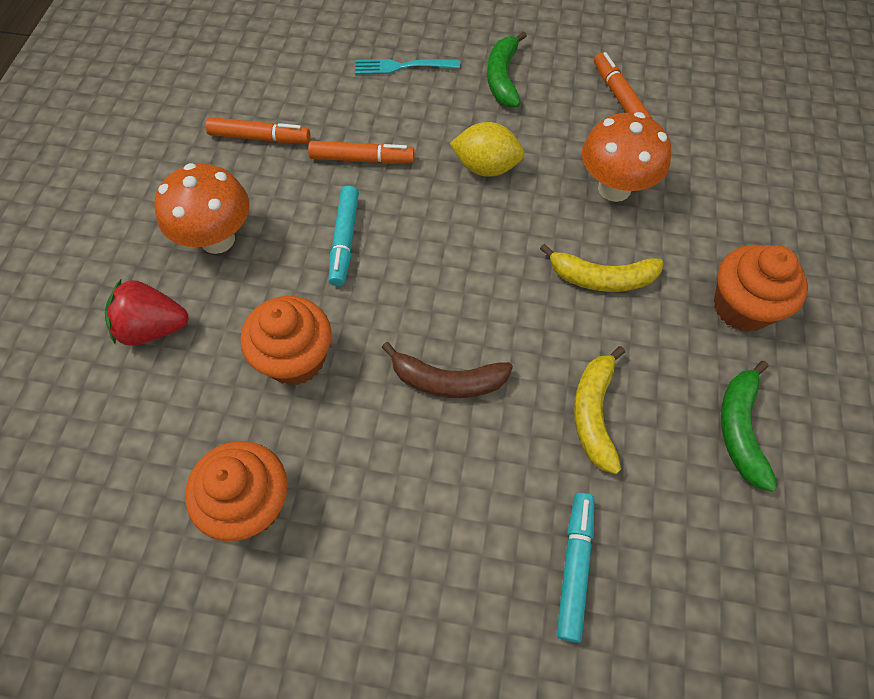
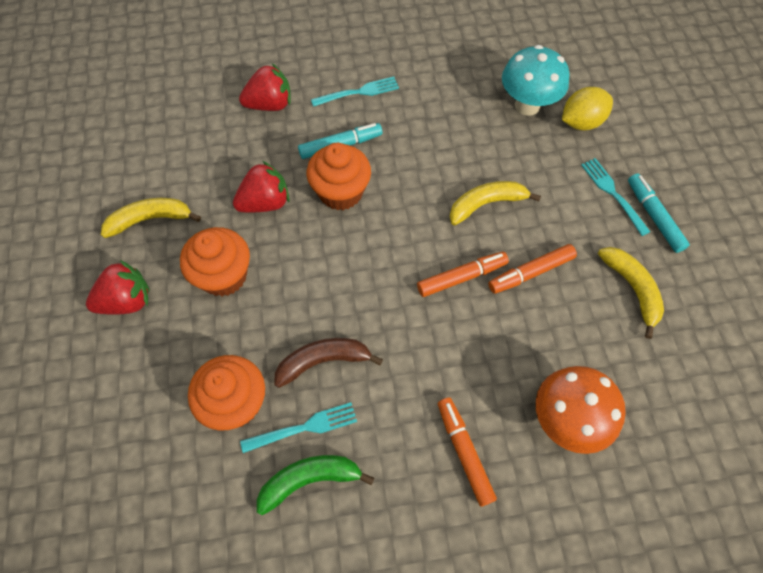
green banana: 2 -> 1
orange mushroom: 2 -> 1
red strawberry: 1 -> 3
turquoise fork: 1 -> 3
turquoise mushroom: 0 -> 1
yellow banana: 2 -> 3

